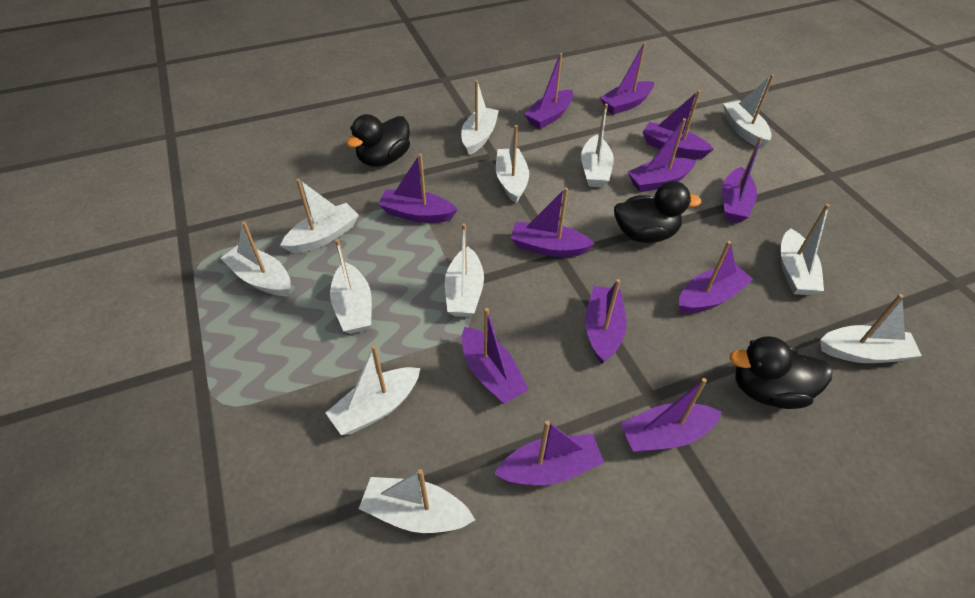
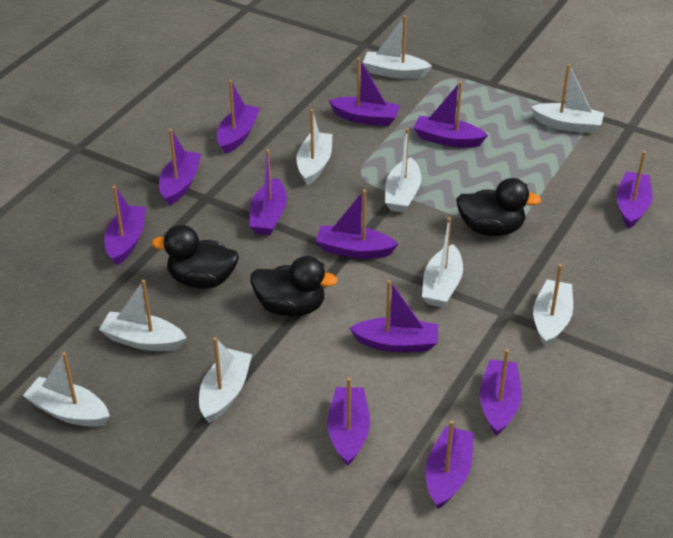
white boat: 12 -> 9

